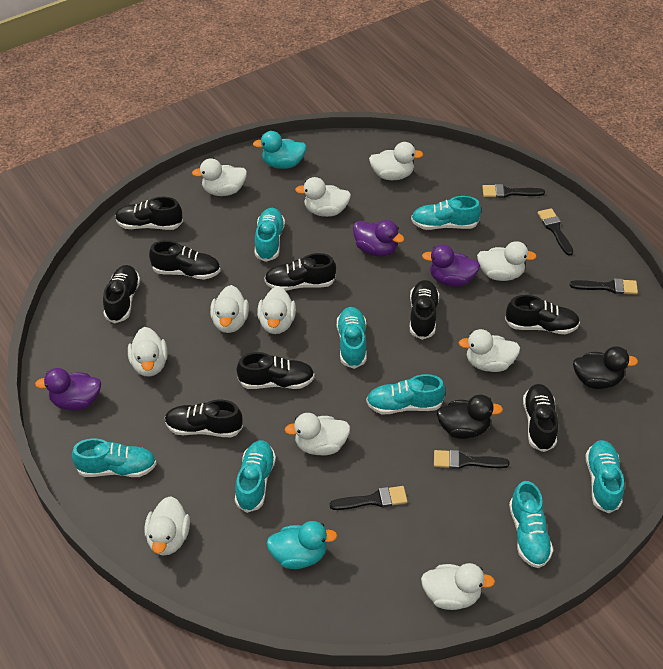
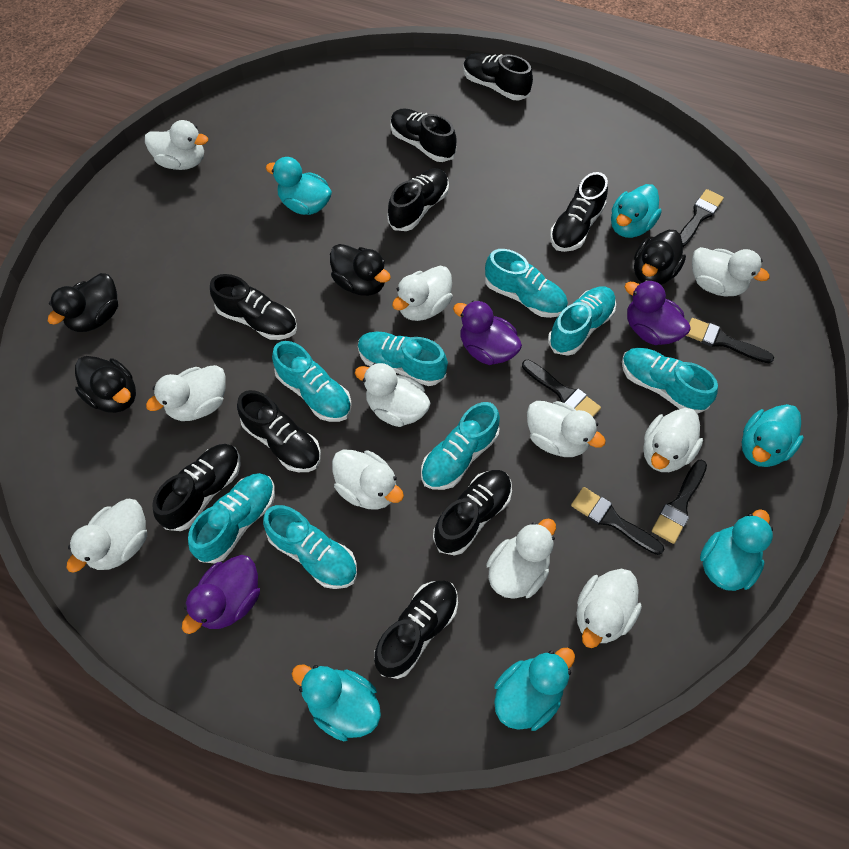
black duck: 2 -> 4
turquoise duck: 2 -> 6

